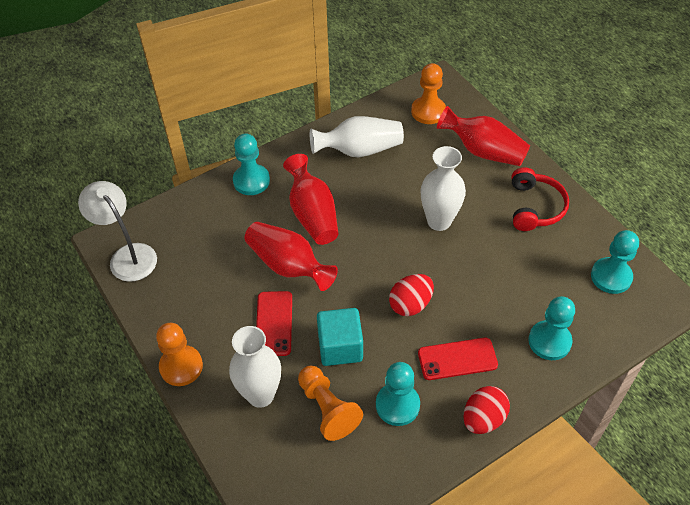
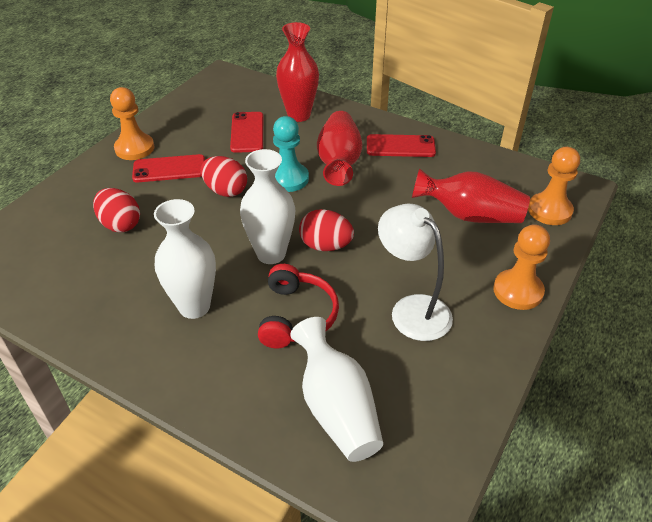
red egg: 2 -> 3
red phone: 2 -> 3
turquoise cube: 1 -> 0
turquoise pawn: 4 -> 1

